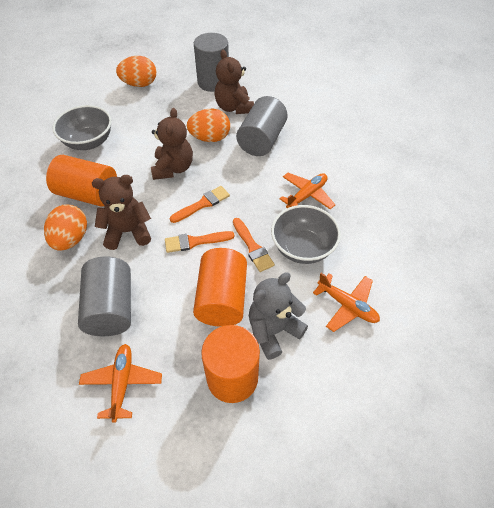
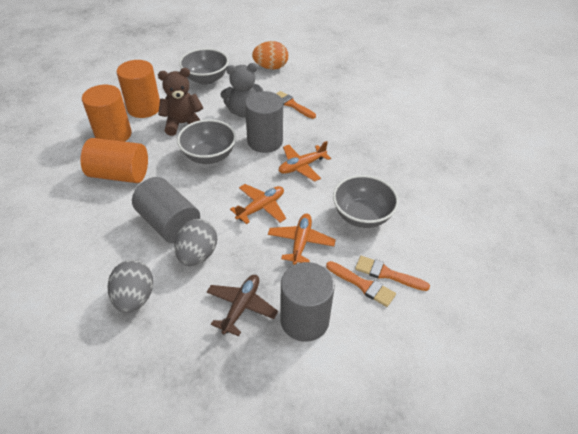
brown plane: 0 -> 1
brown teddy bear: 3 -> 1
grey bowl: 2 -> 3
grey egg: 0 -> 2
orange egg: 3 -> 1

